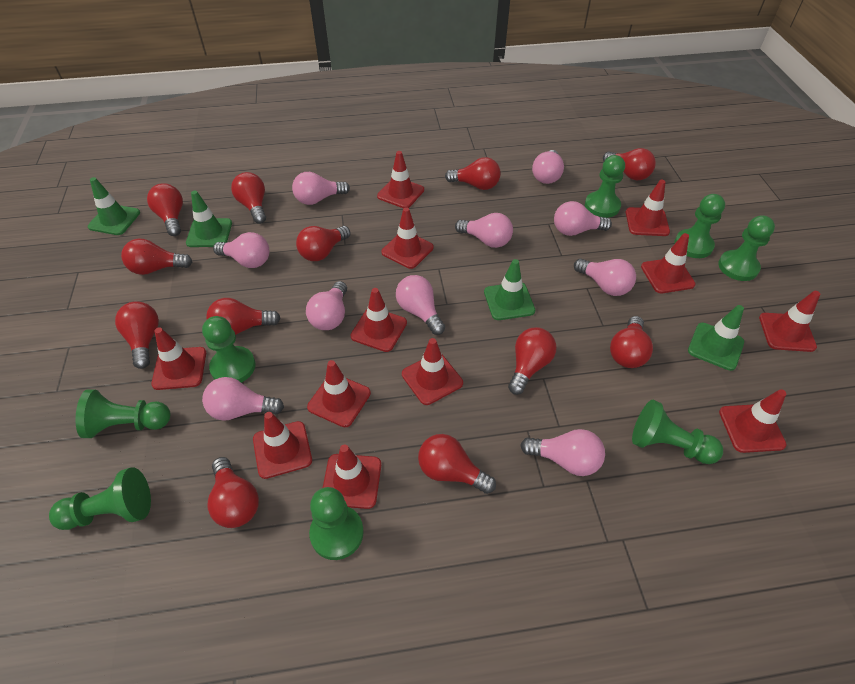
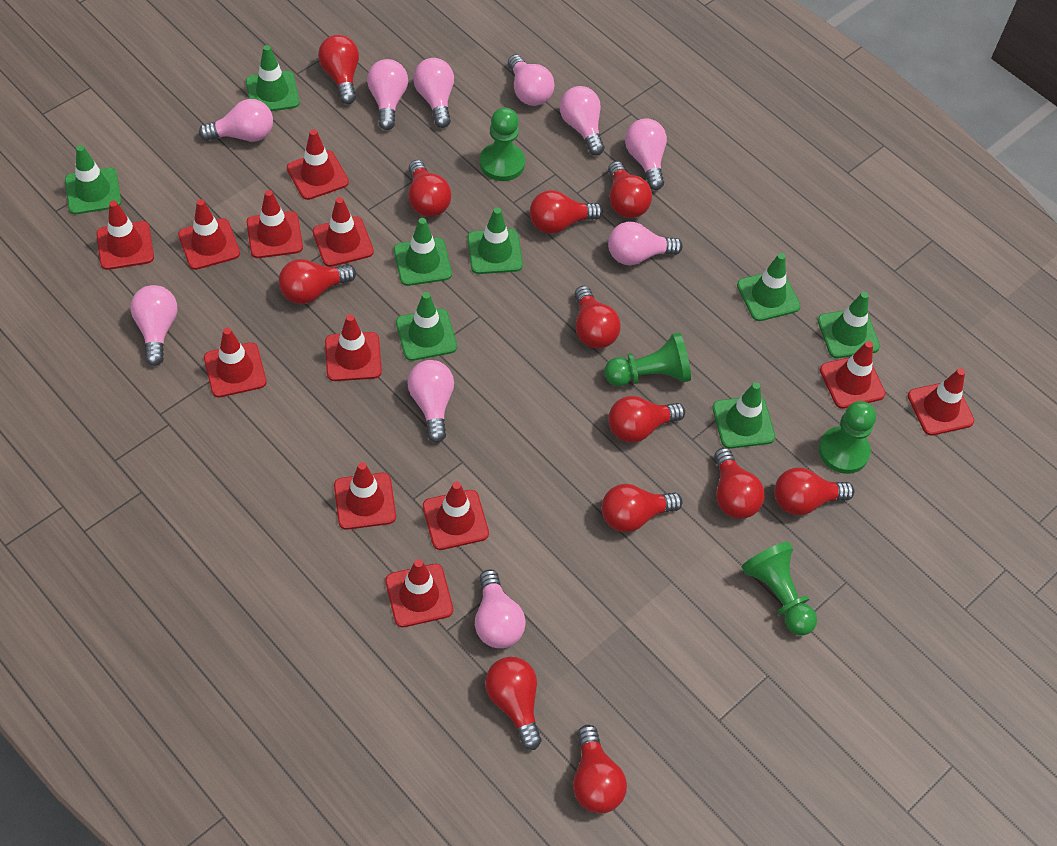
green pawn: 8 -> 4
green traffic cone: 4 -> 8

